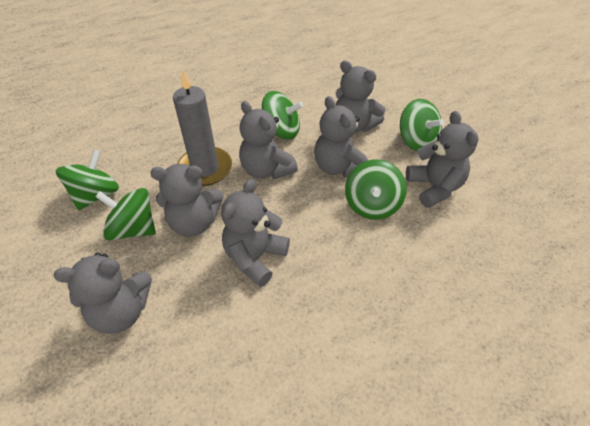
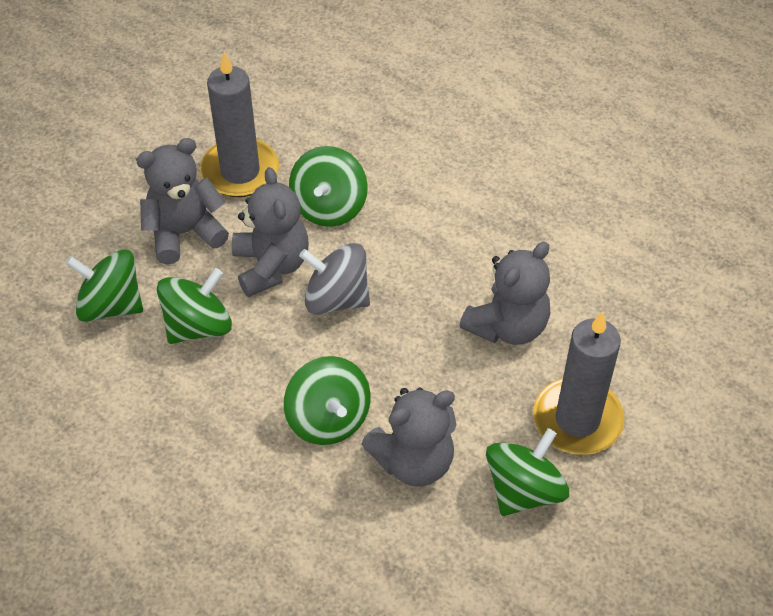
grey candle: 1 -> 2
grey spinning top: 0 -> 1
grey teddy bear: 7 -> 4

